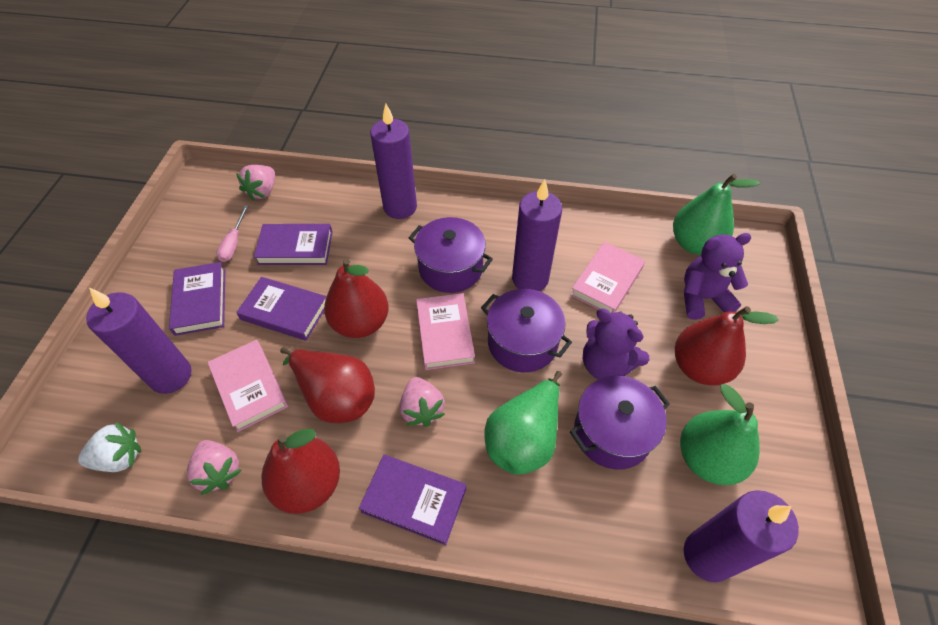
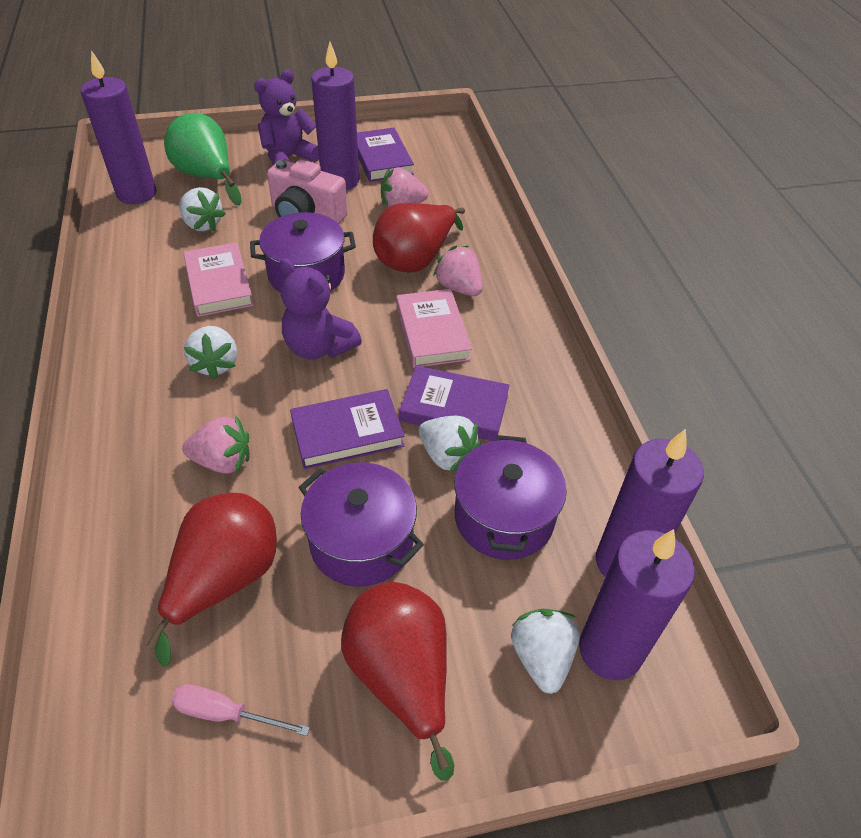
green pear: 3 -> 1
pink book: 3 -> 2
pink camera: 0 -> 1
purple book: 4 -> 3
red pear: 4 -> 3
white strawberry: 1 -> 4

